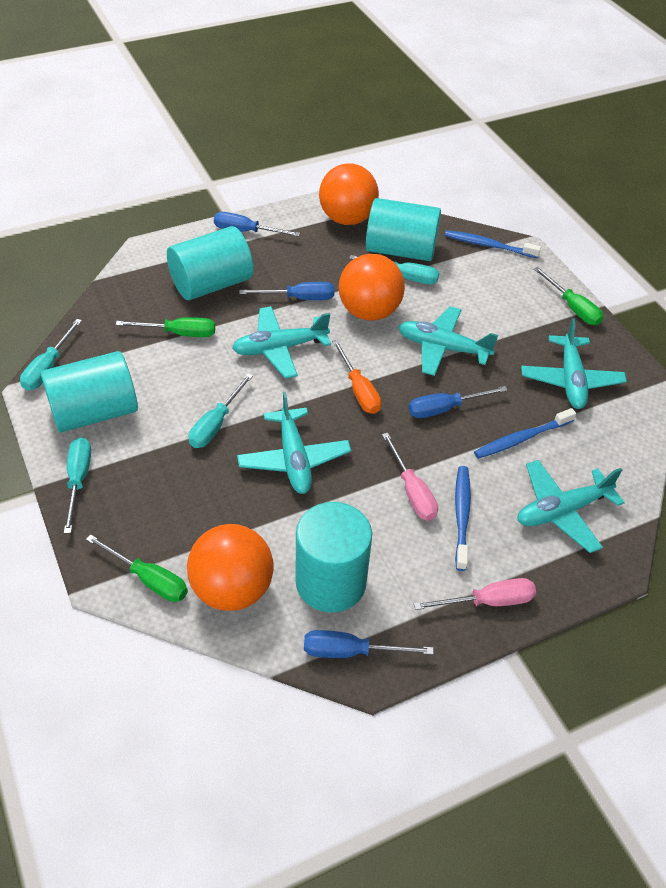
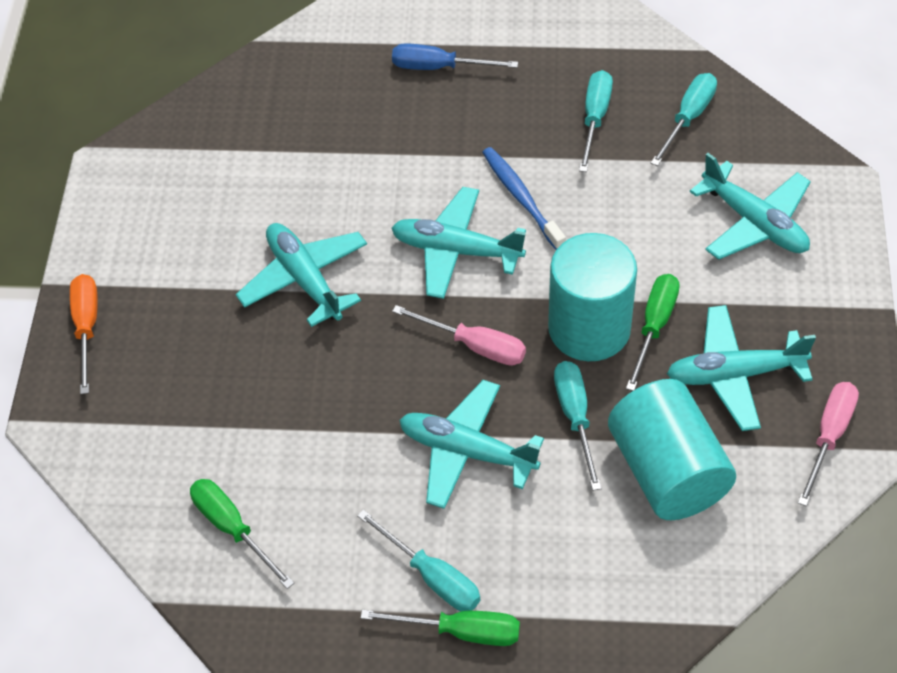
blue screwdriver: 4 -> 1
blue toothbrush: 3 -> 1
orange ball: 3 -> 0
turquoise cylinder: 4 -> 2

